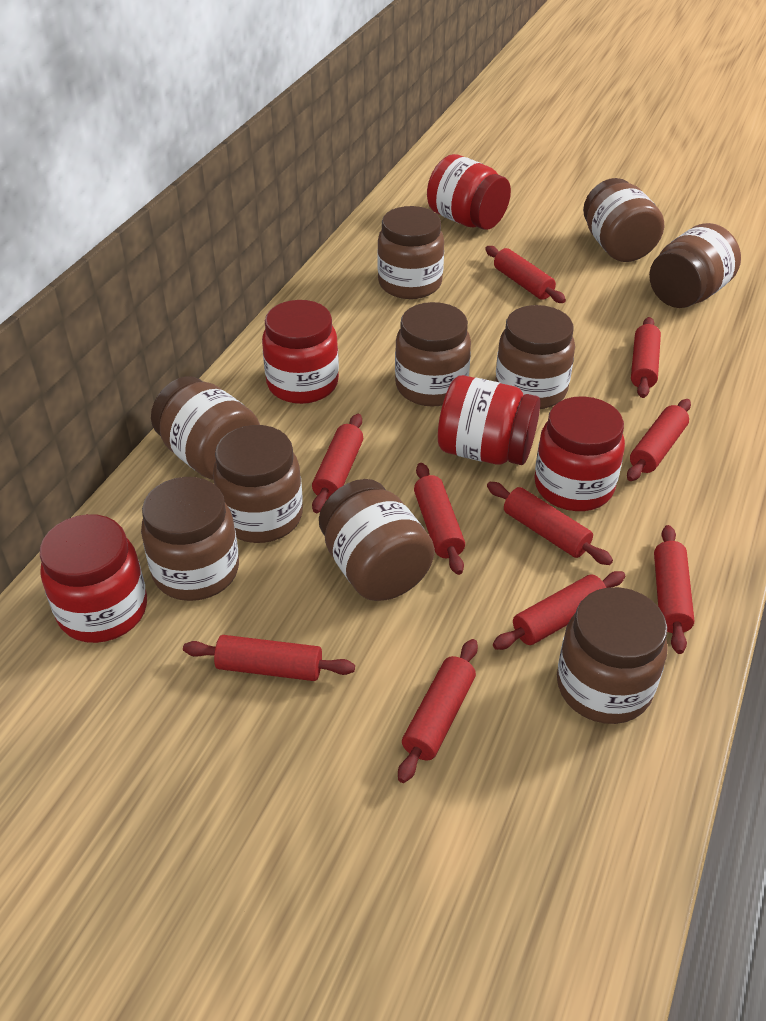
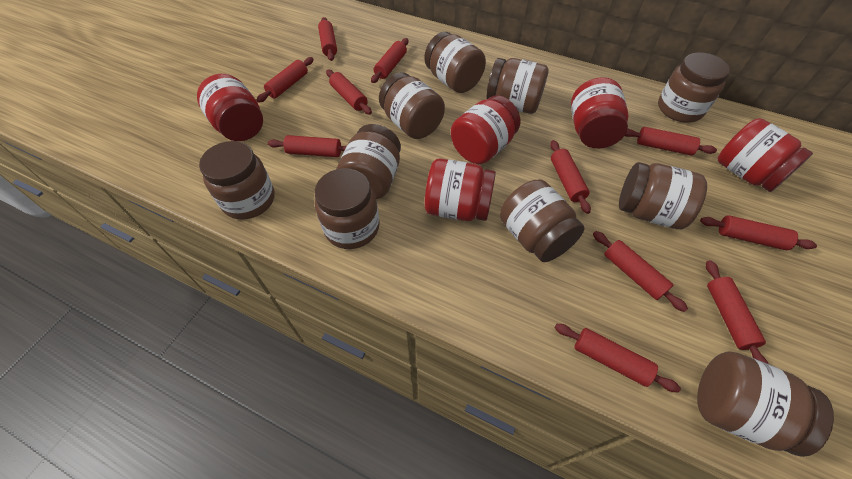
red rolling pin: 10 -> 11

